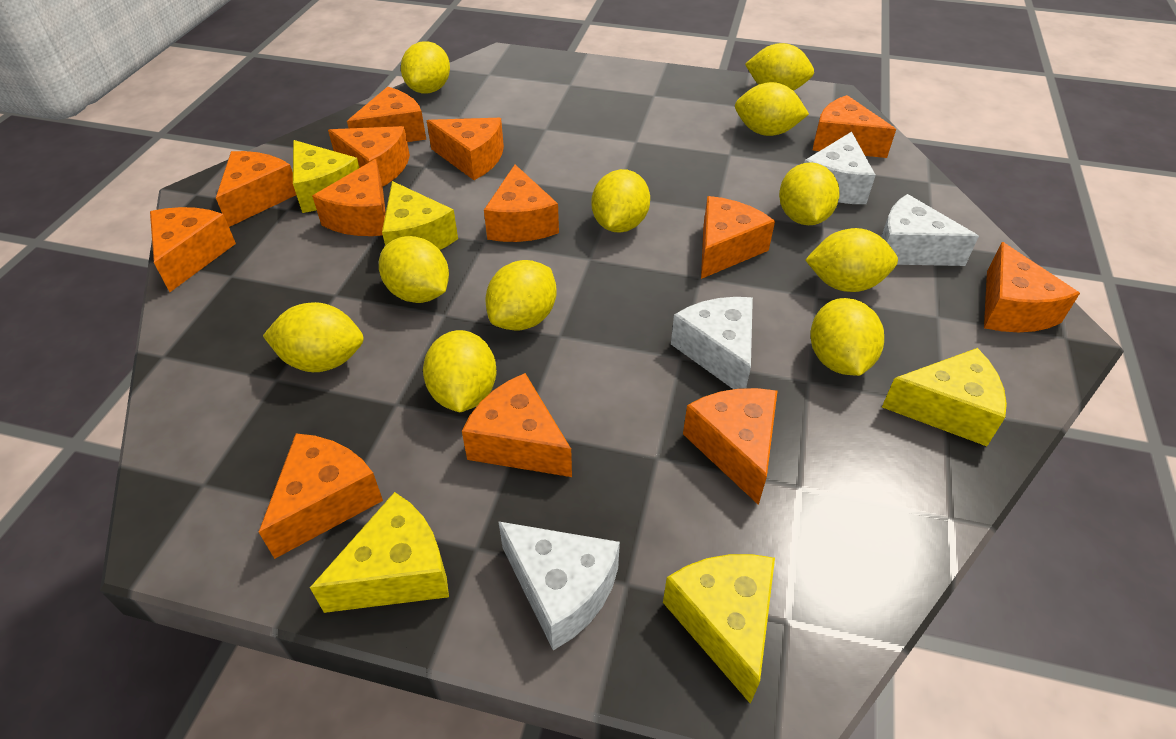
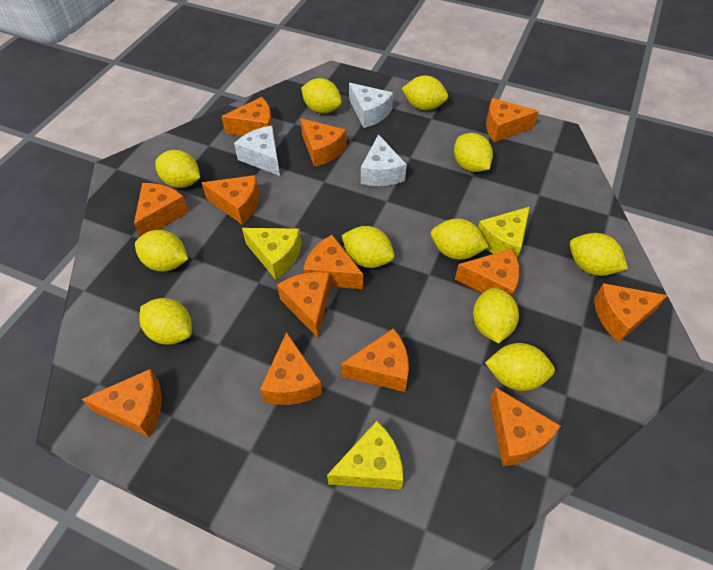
white cheese: 4 -> 3
yellow cheese: 5 -> 3

